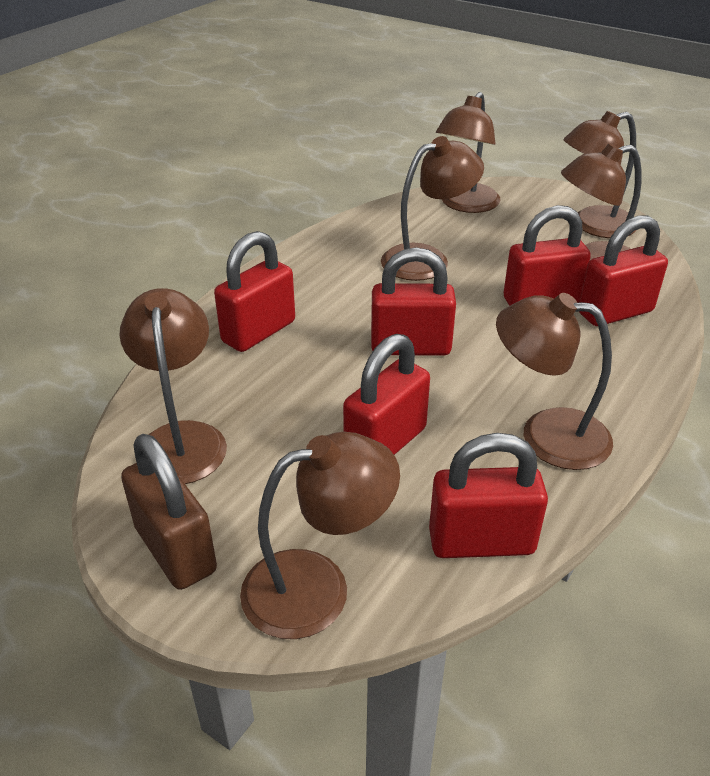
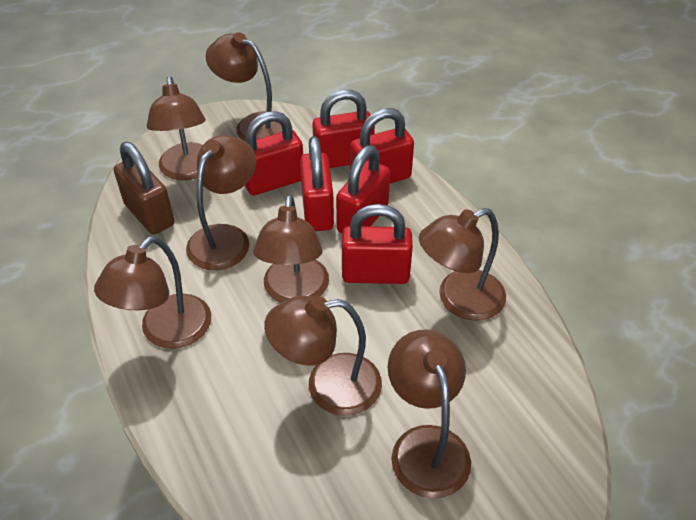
brown lamp: 7 -> 8

